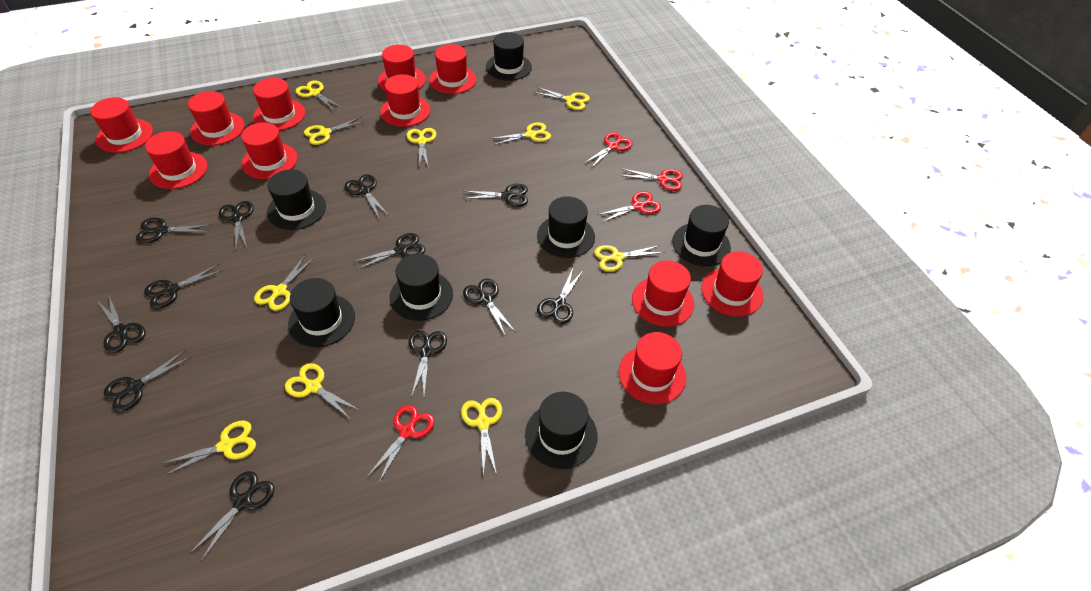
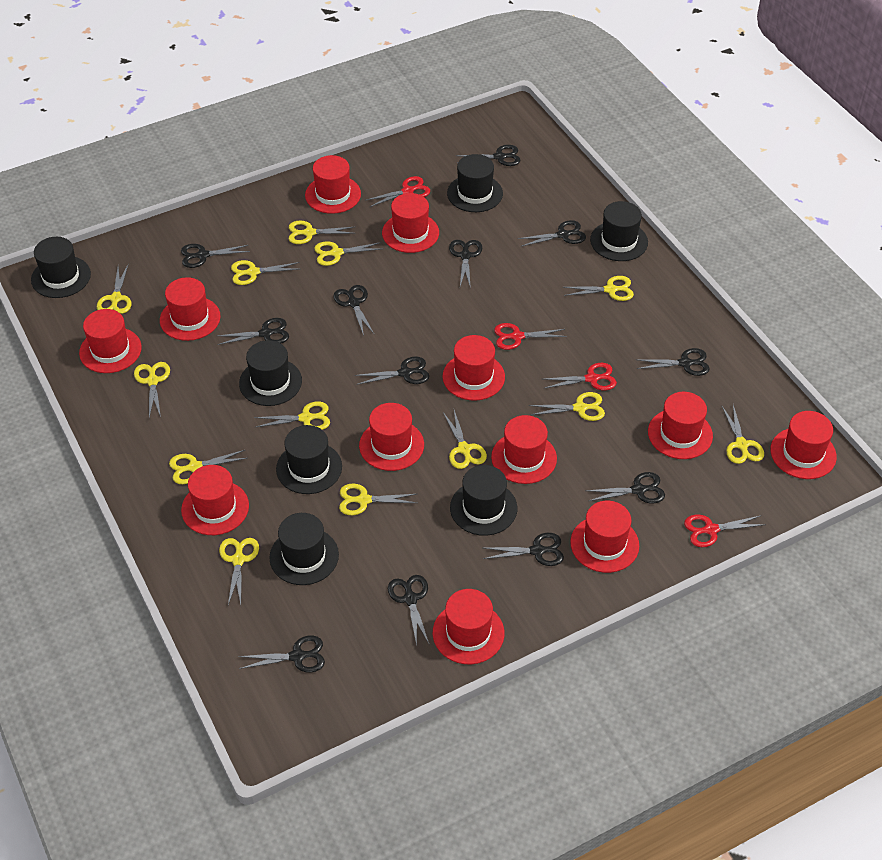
red hat: 11 -> 12
yellow scissors: 10 -> 13

